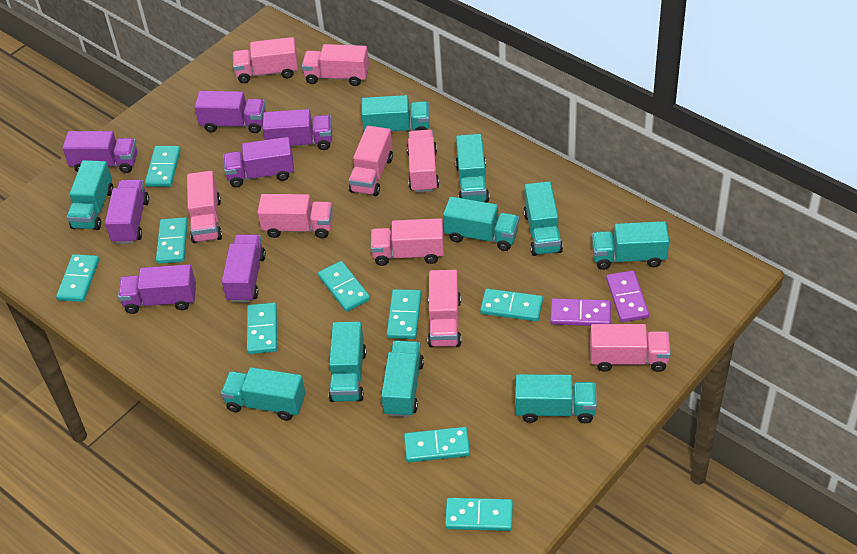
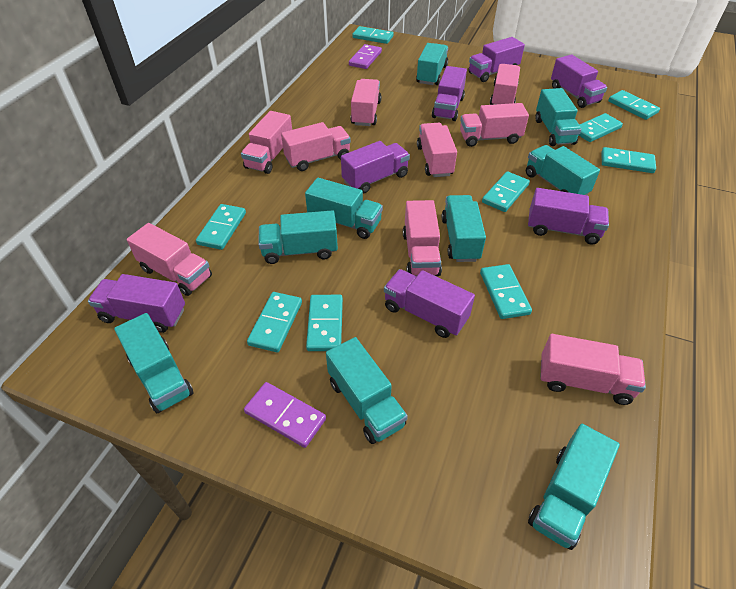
turquoise truck: 10 -> 9

